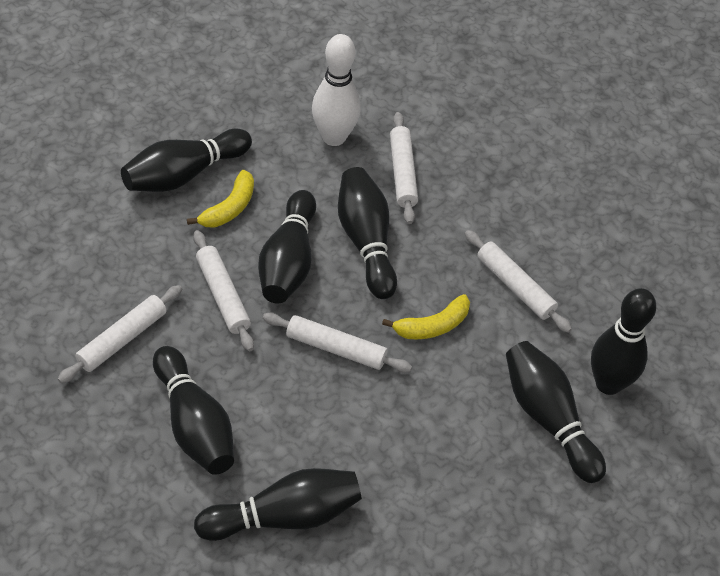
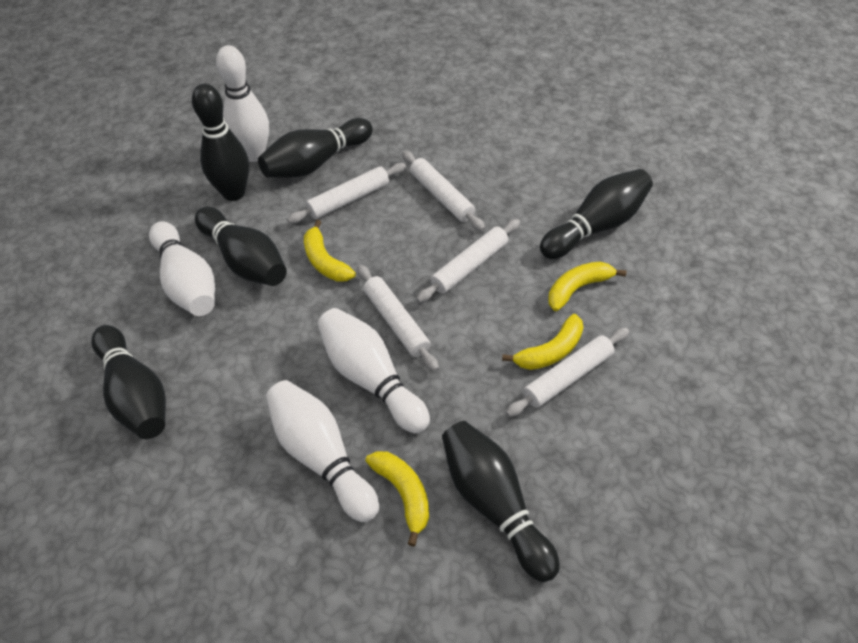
black bowling pin: 7 -> 6
white bowling pin: 1 -> 4
yellow banana: 2 -> 4

